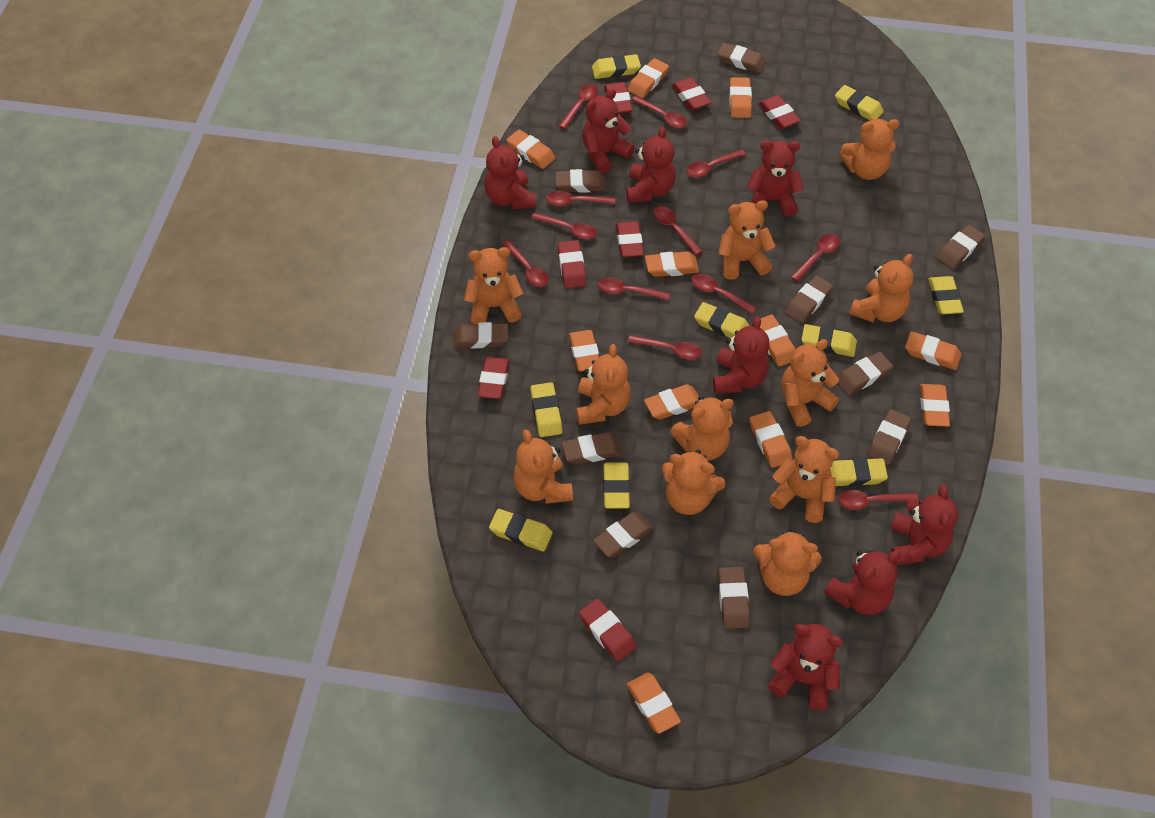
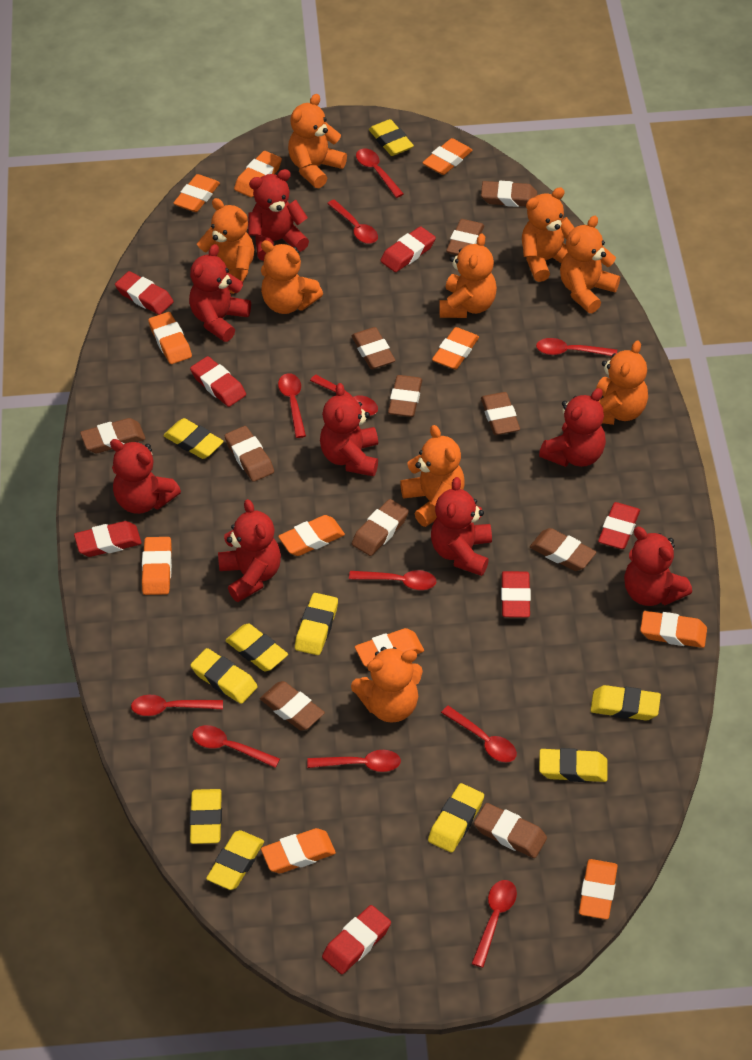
brown eraser: 10 -> 11
orange teddy bear: 11 -> 9
red spoon: 12 -> 11
yellow eraser: 9 -> 10

